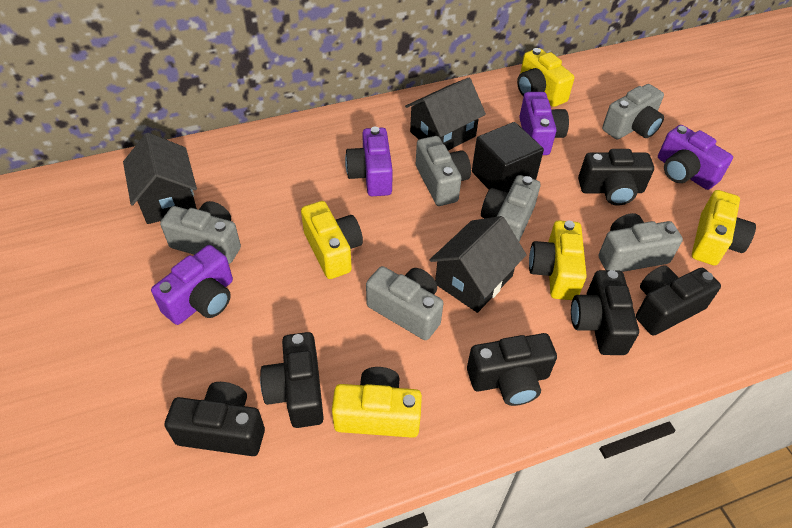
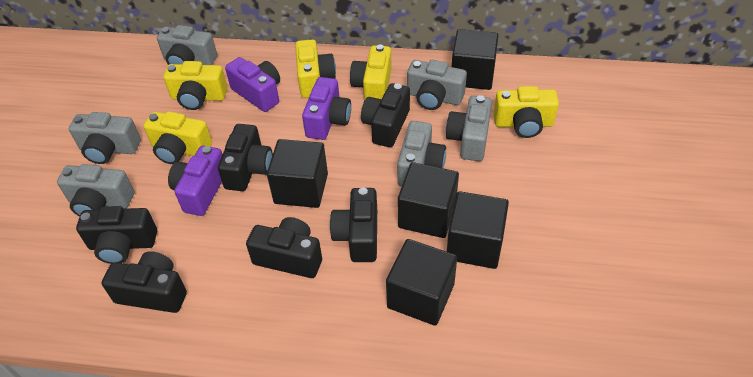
black cube: 1 -> 5
black house: 3 -> 0
purple camera: 4 -> 3

